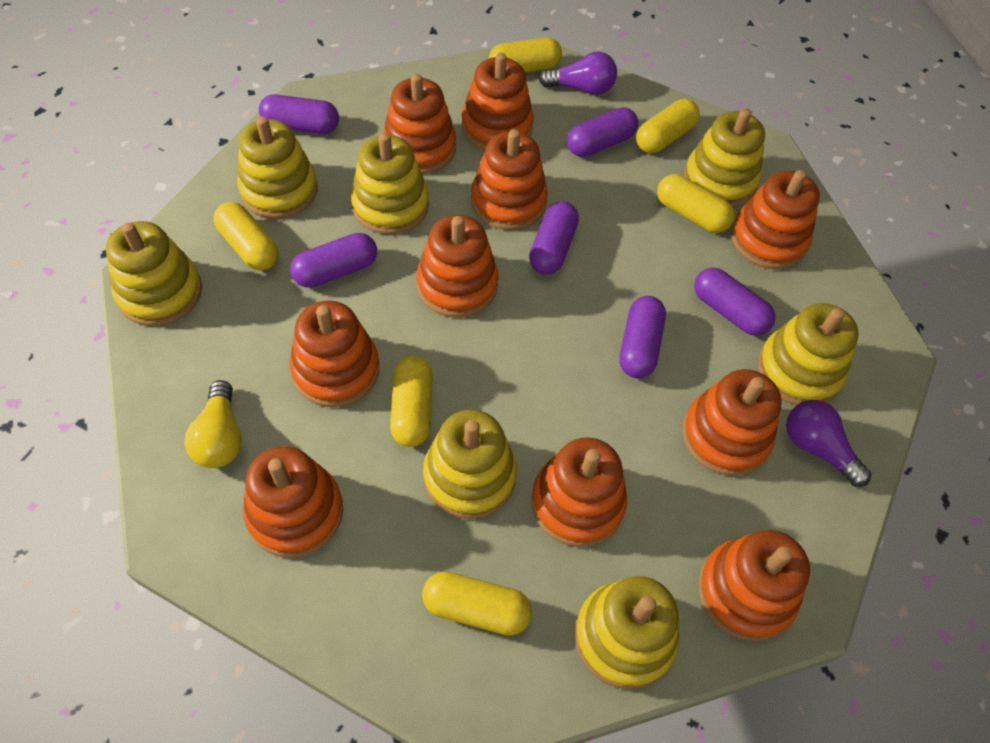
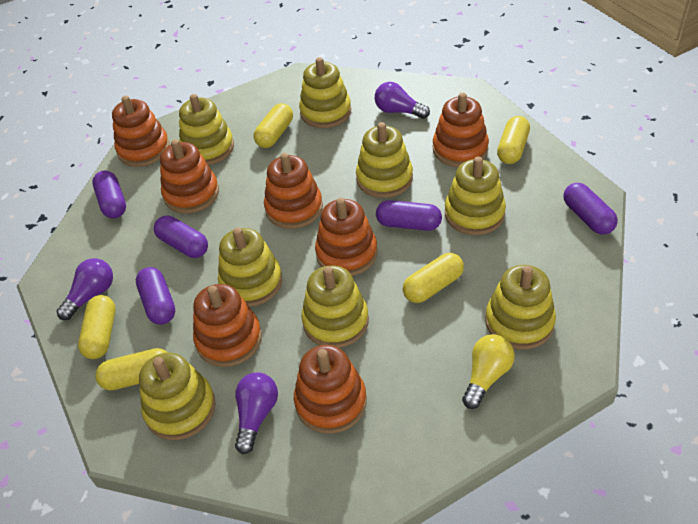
orange stacking toy: 10 -> 7
purple capsule: 6 -> 5
purple light bulb: 2 -> 3
yellow capsule: 6 -> 5
yellow stacking toy: 7 -> 8

